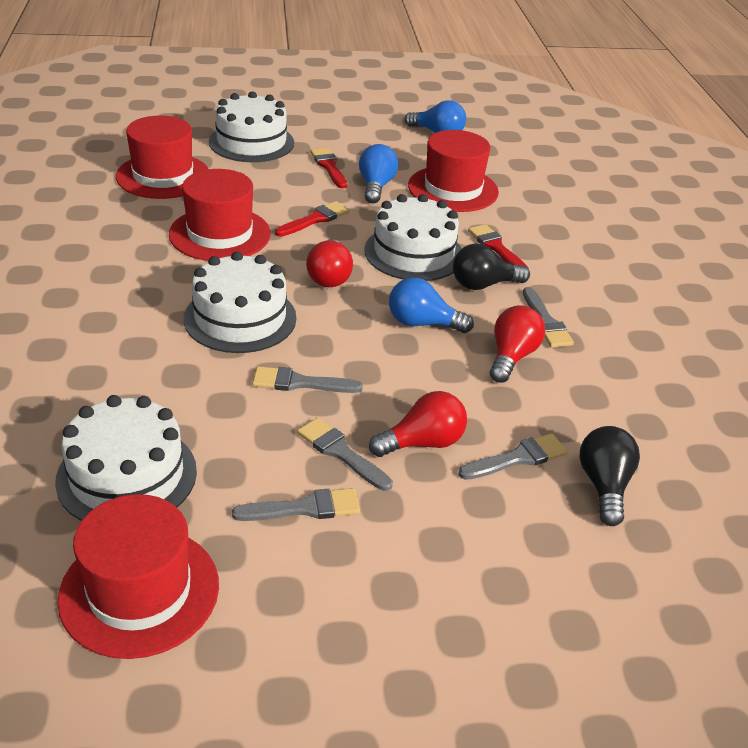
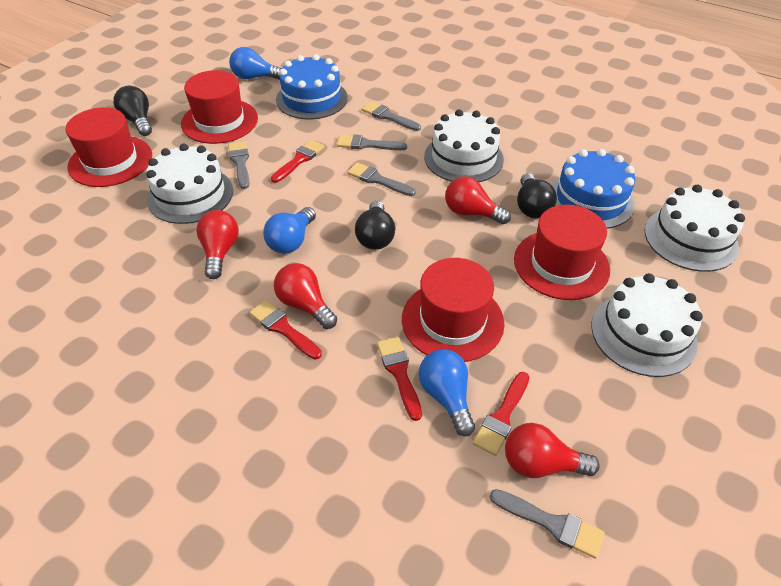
black light bulb: 2 -> 3
blue cake: 0 -> 2
red brush: 3 -> 4
red light bulb: 3 -> 4

